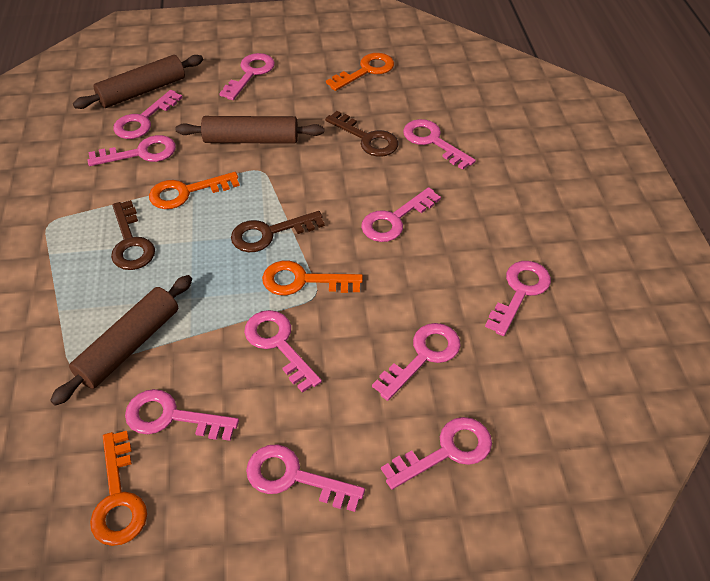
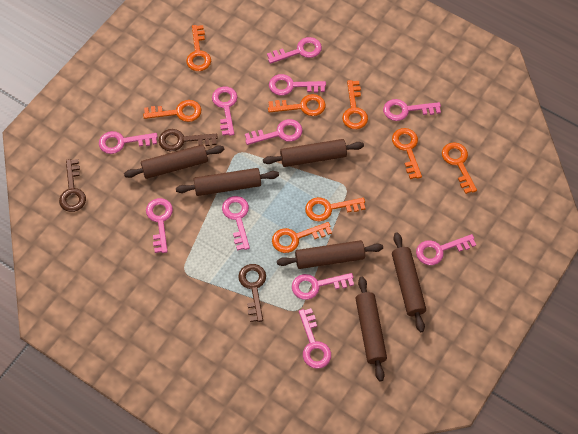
brown rolling pin: 3 -> 6
orange key: 4 -> 8

